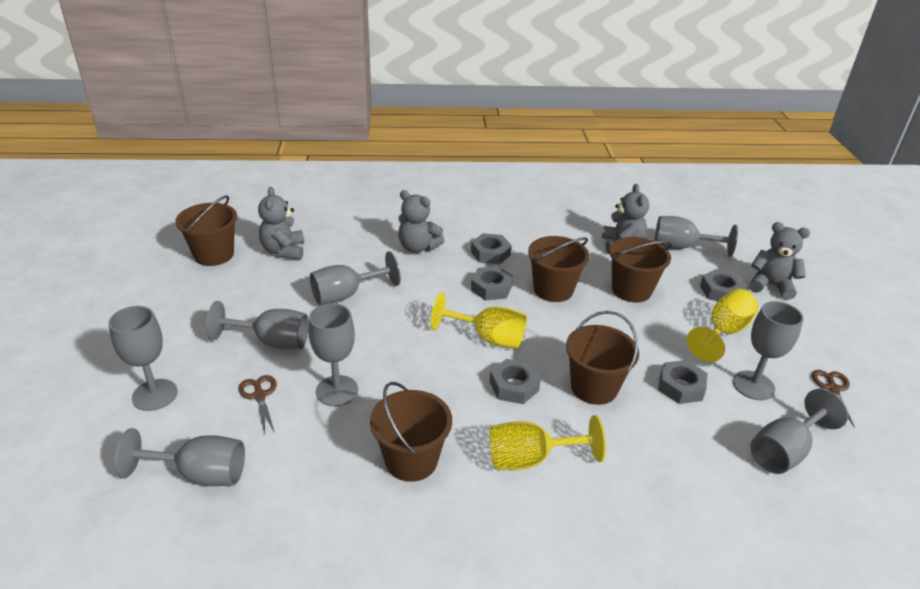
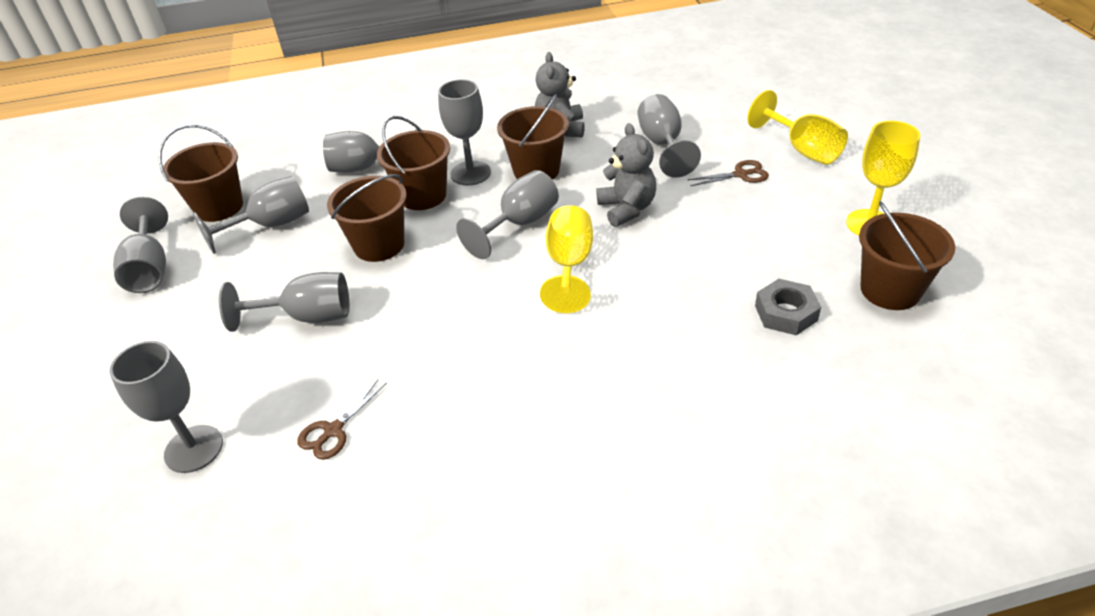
grey nut: 5 -> 1
grey teddy bear: 4 -> 2

